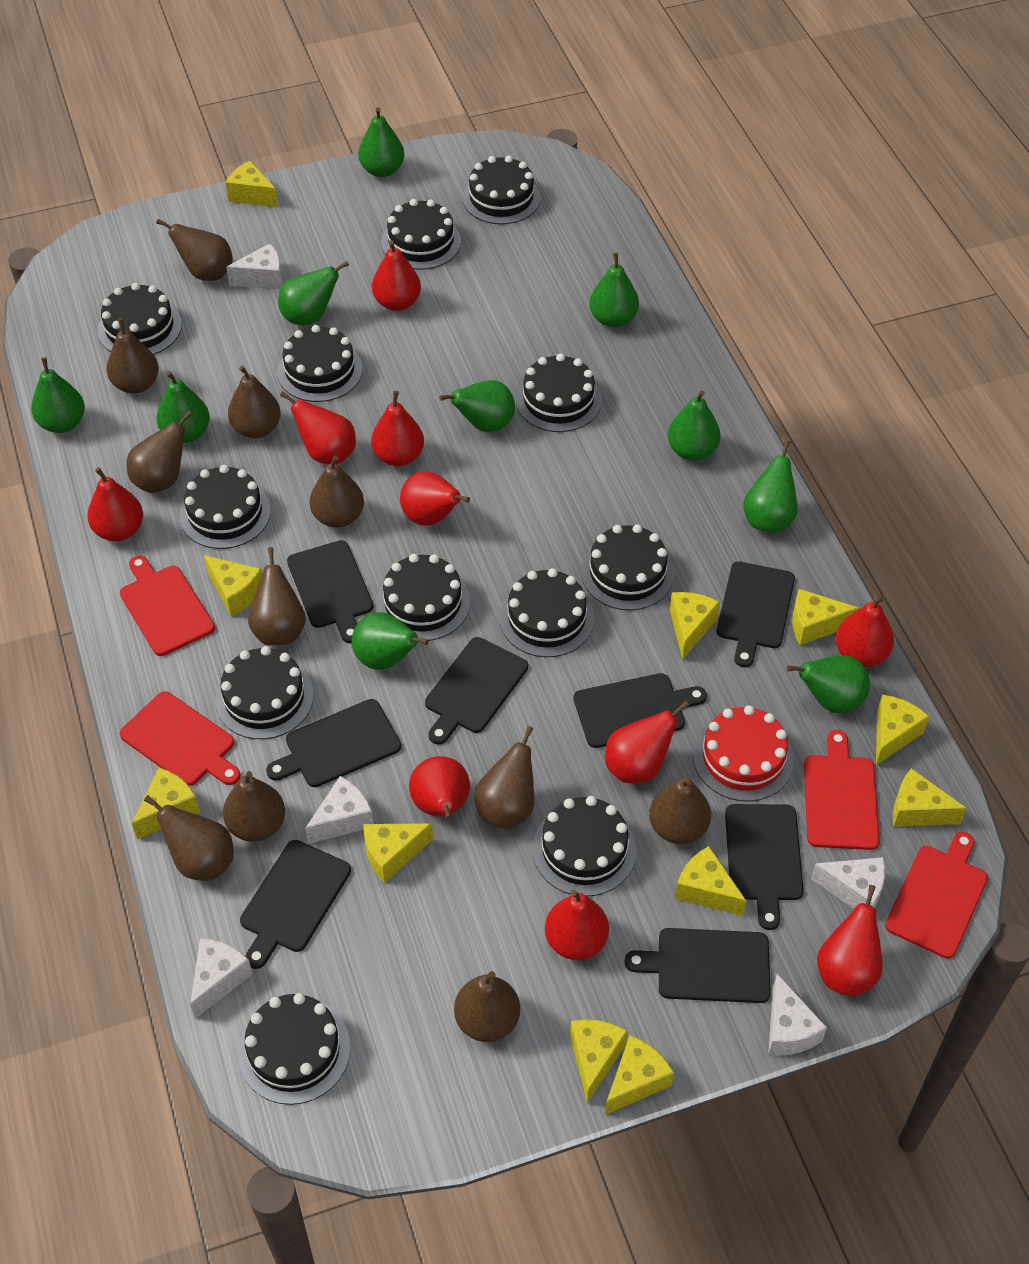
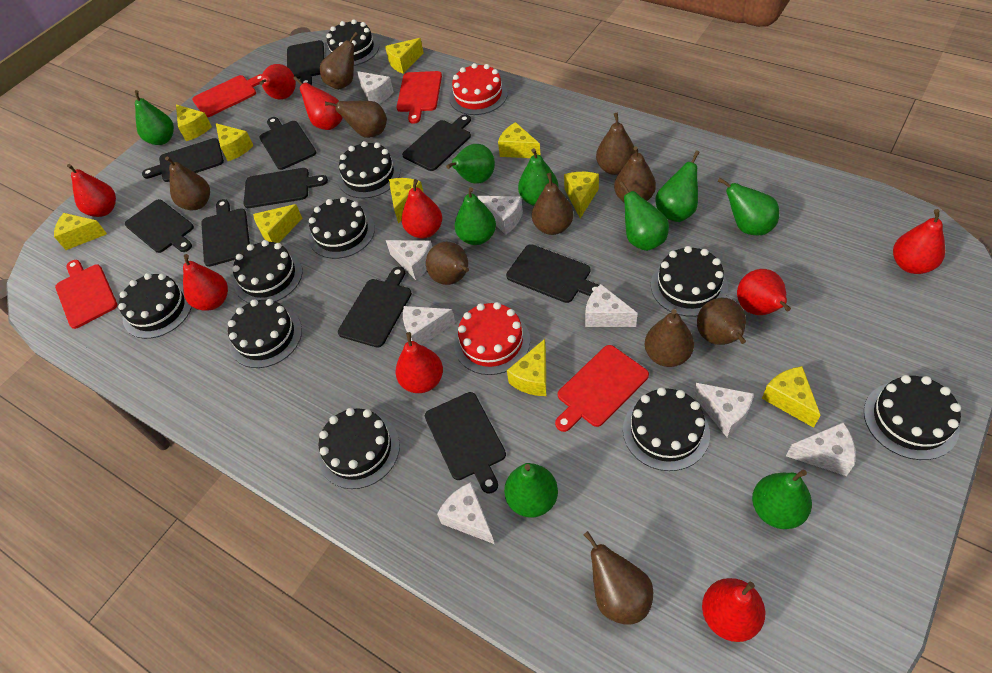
black cake: 12 -> 10
black cutting board: 8 -> 10
brown pear: 11 -> 10
green pear: 10 -> 9
red cake: 1 -> 2
red pear: 10 -> 9
white cheese: 5 -> 8
yellow cheese: 11 -> 10

